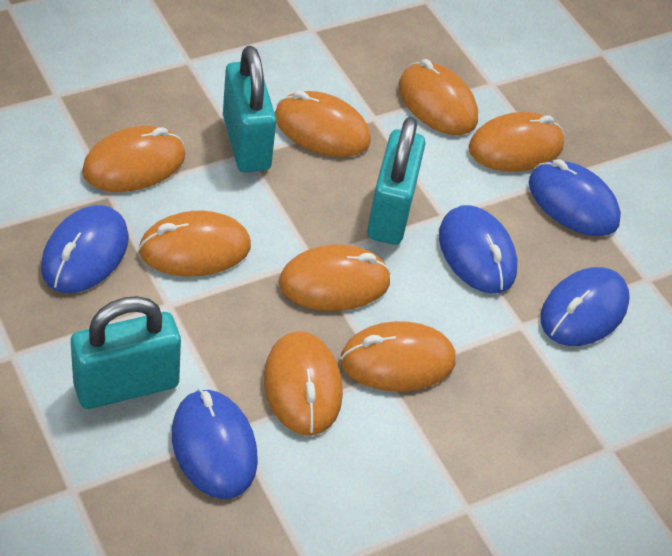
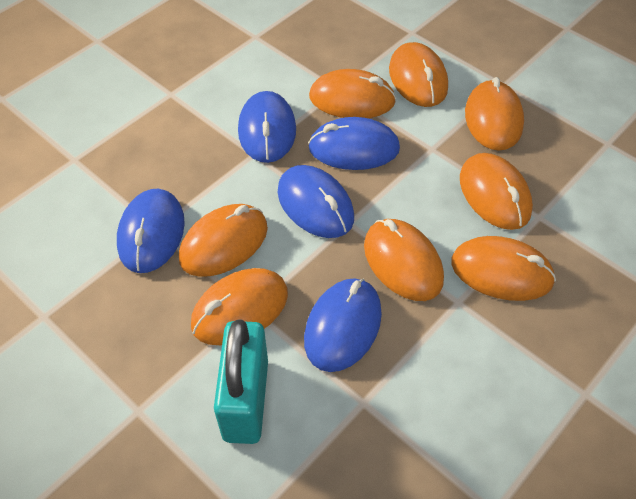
turquoise padlock: 3 -> 1

